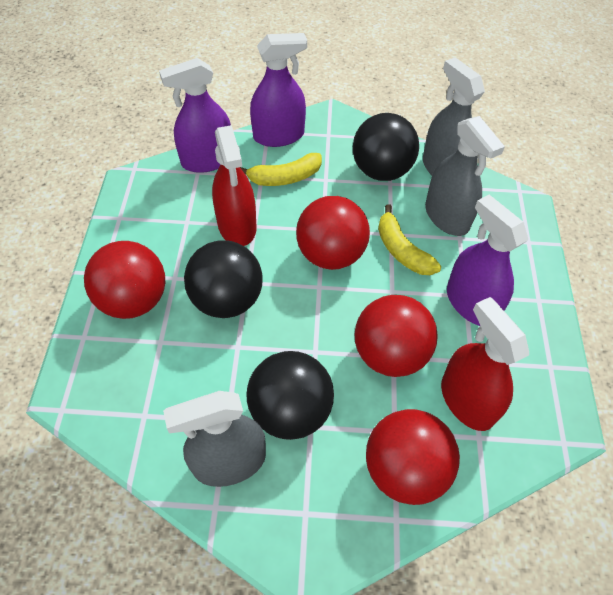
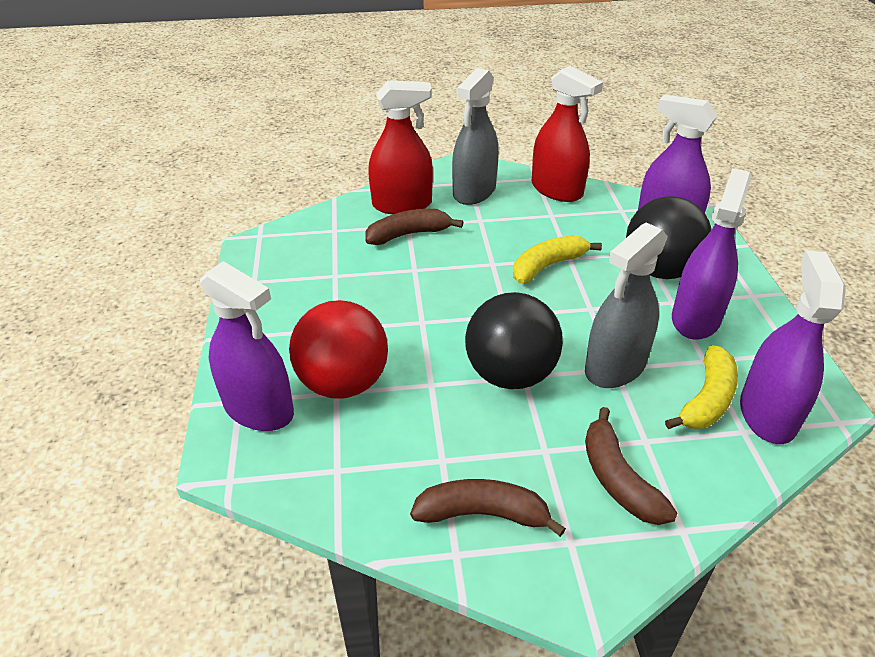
black ball: 3 -> 2
brown banana: 0 -> 3
grey spray bottle: 3 -> 2
purple spray bottle: 3 -> 4
red ball: 4 -> 1

